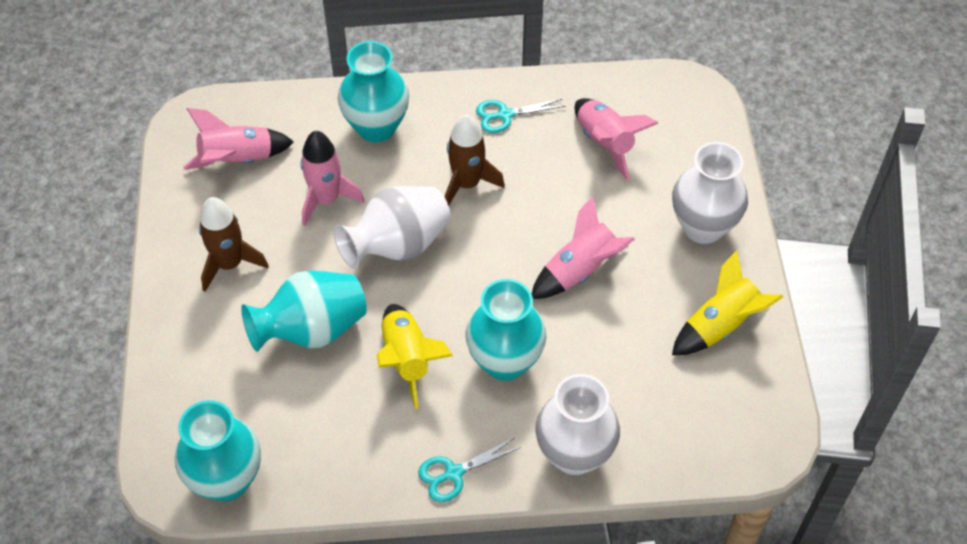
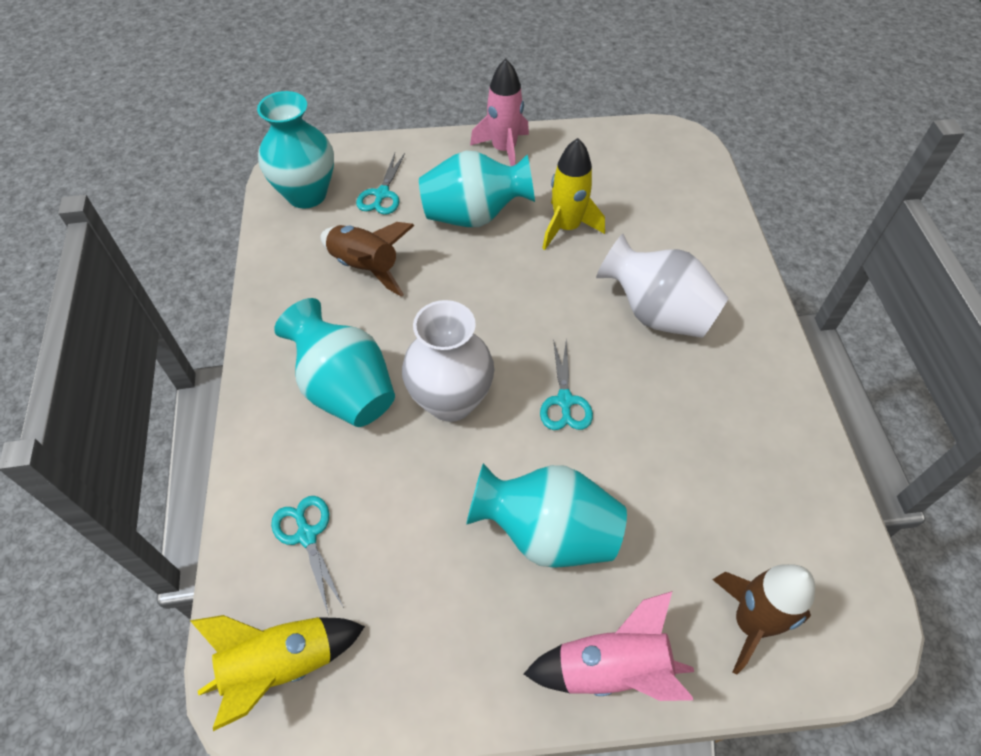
pink rocket: 4 -> 2
turquoise scissors: 2 -> 3
white vase: 3 -> 2

